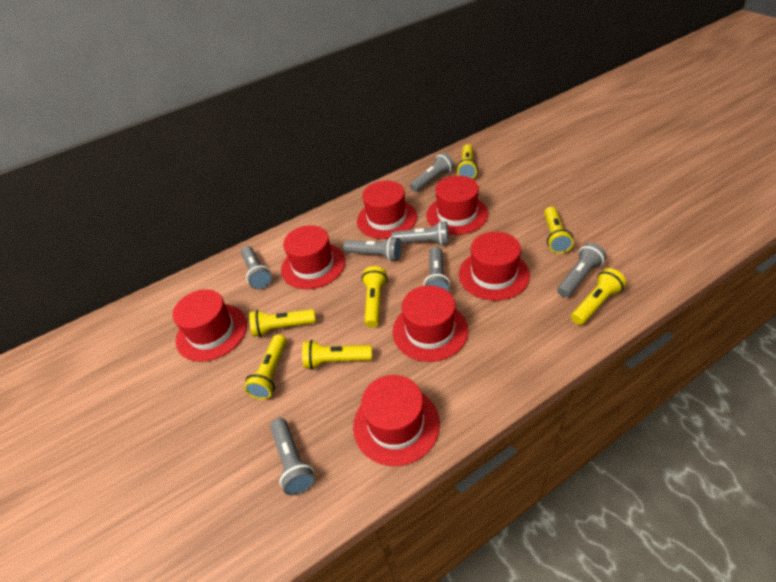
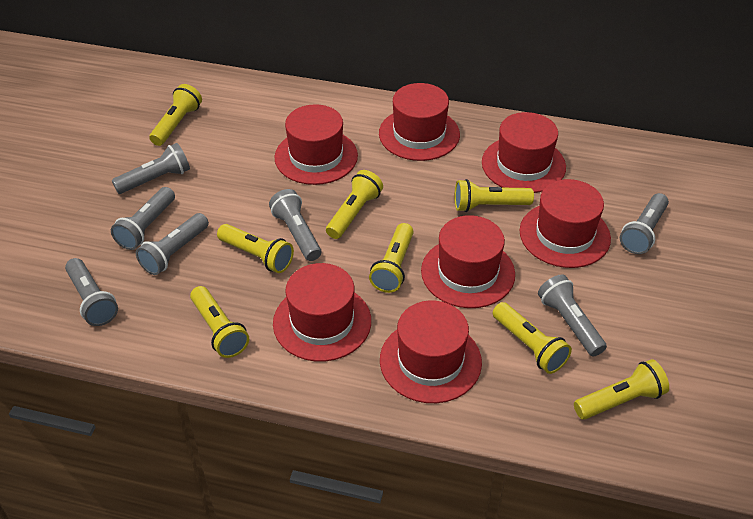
yellow flashlight: 7 -> 8

